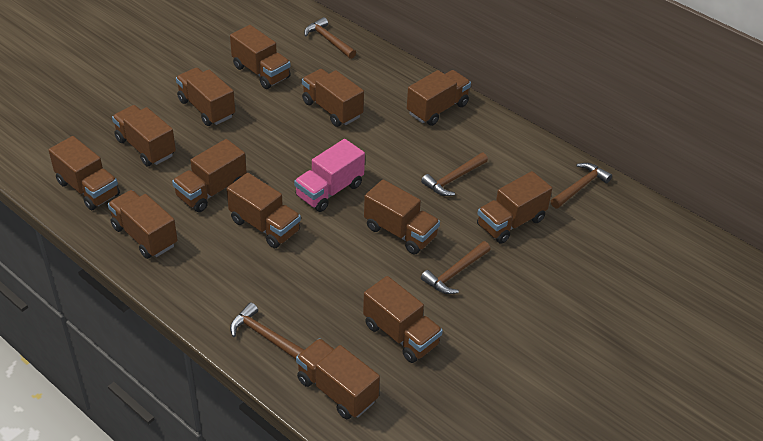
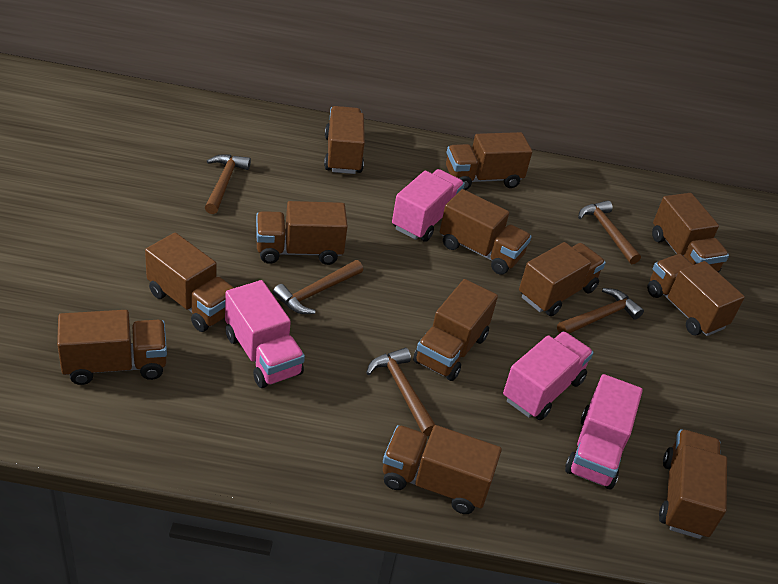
brown truck: 13 -> 12
pink truck: 1 -> 4

